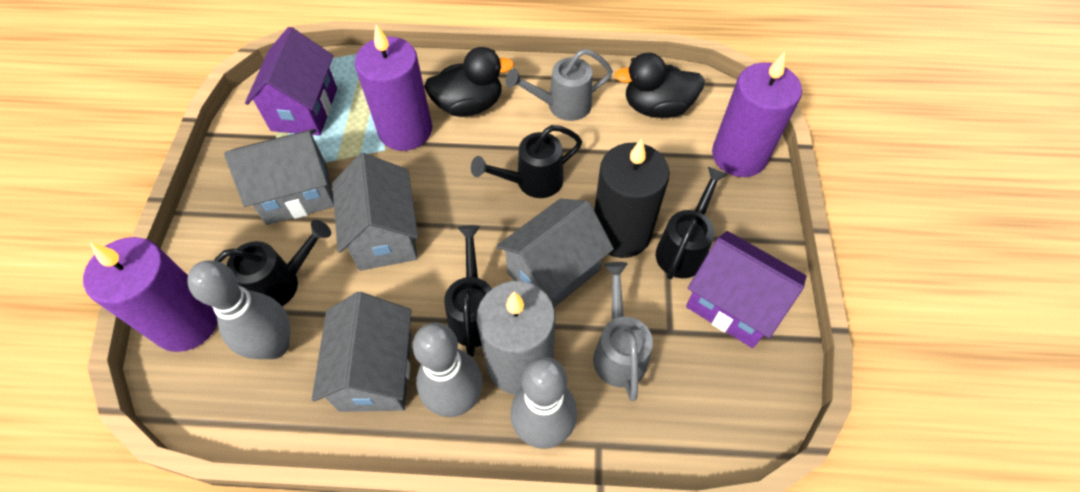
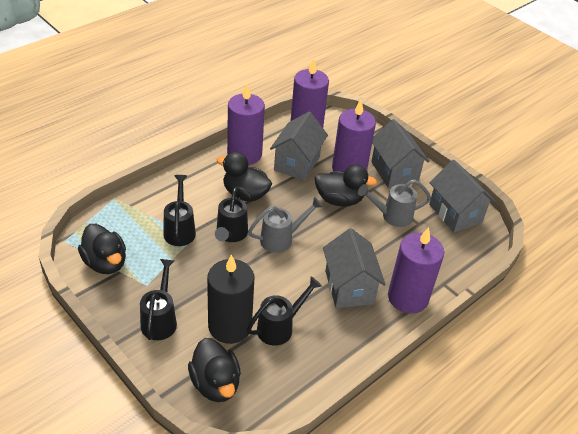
black duck: 2 -> 4
grey bowling pin: 3 -> 0
grey candle: 1 -> 0
purple candle: 3 -> 4
purple house: 2 -> 0

